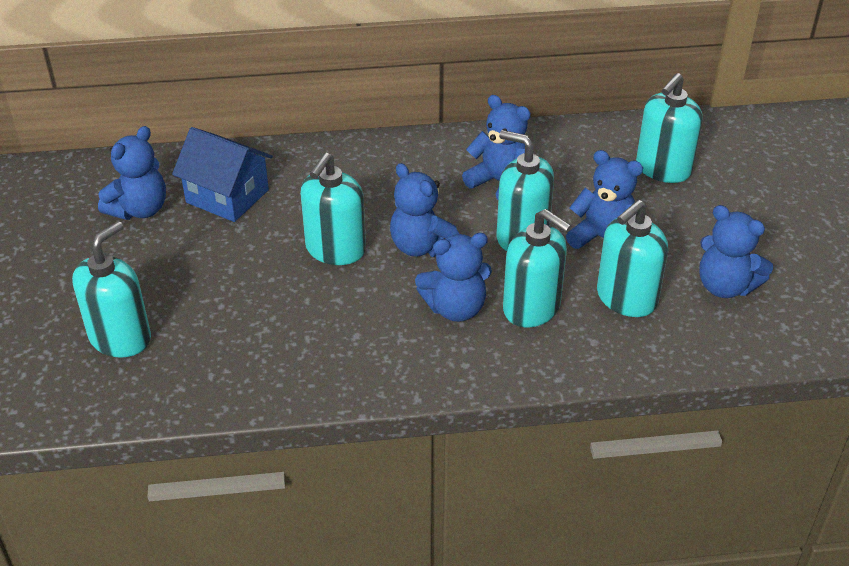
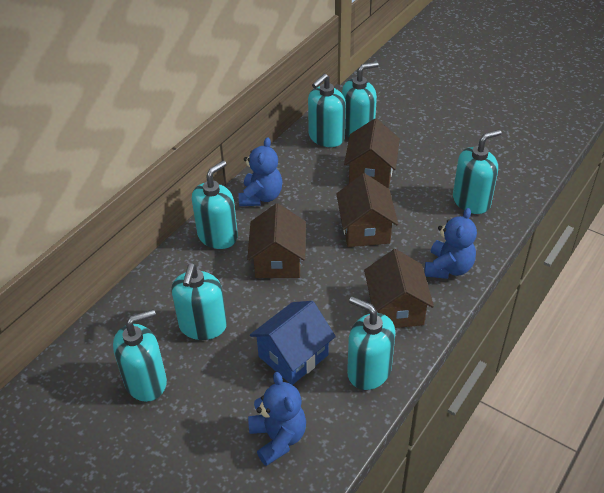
blue teddy bear: 6 -> 3
brown house: 0 -> 4
turquoise soap dispenser: 6 -> 7

